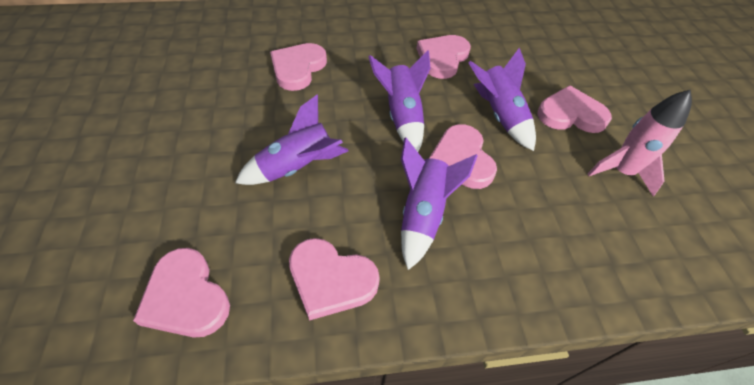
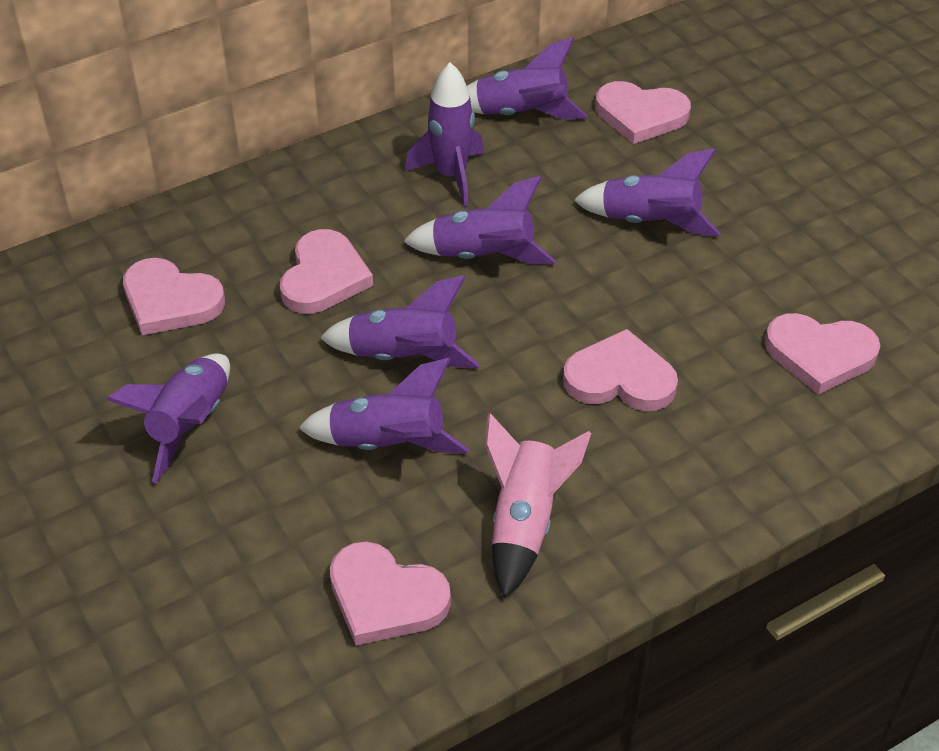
purple rocket: 4 -> 7

